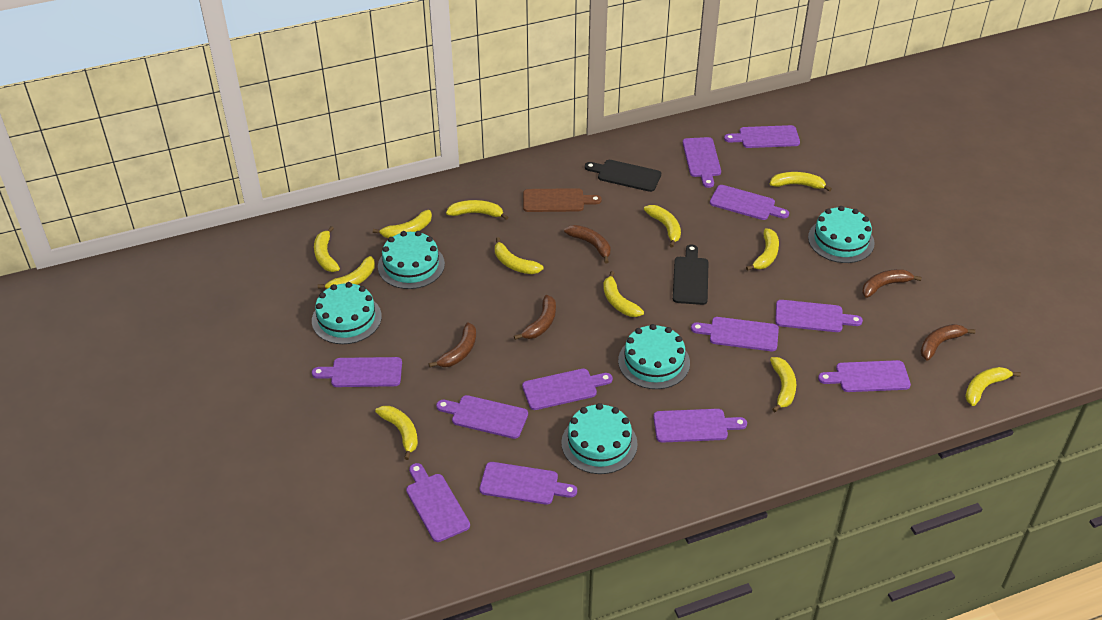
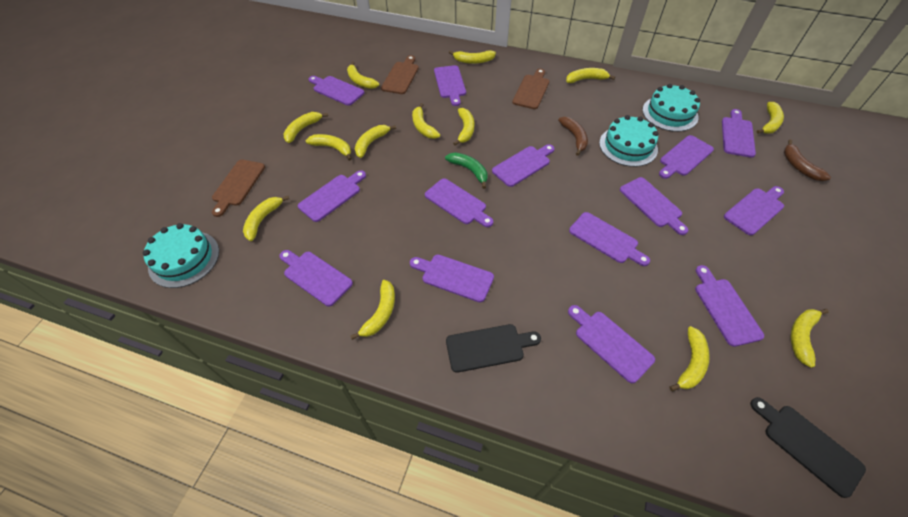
brown banana: 5 -> 2
brown cutting board: 1 -> 3
green banana: 0 -> 1
purple cutting board: 12 -> 14
turquoise cake: 5 -> 3
yellow banana: 12 -> 13

